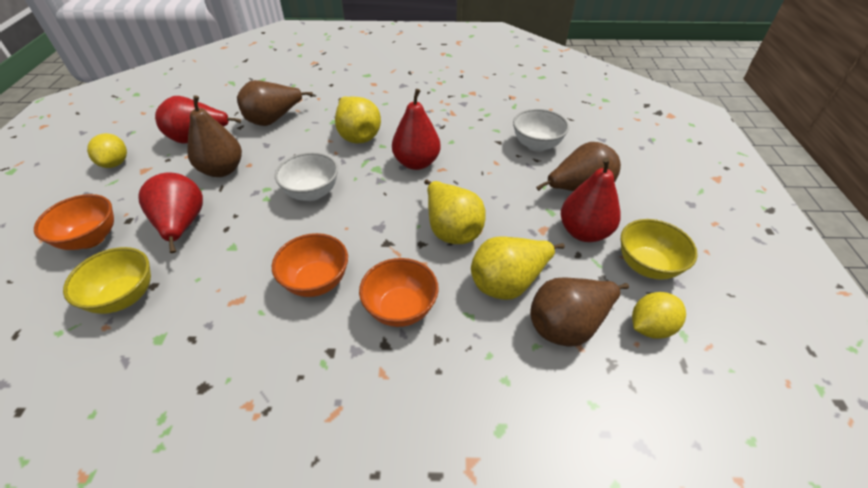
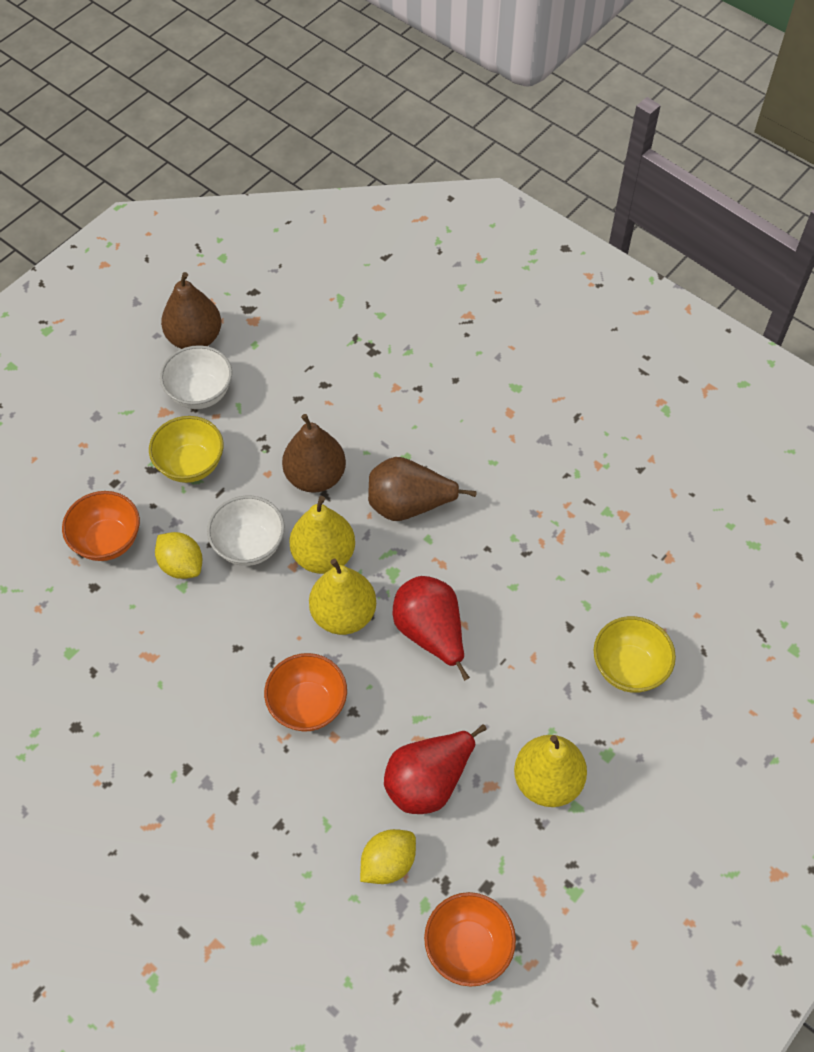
brown pear: 4 -> 3
red pear: 4 -> 2

